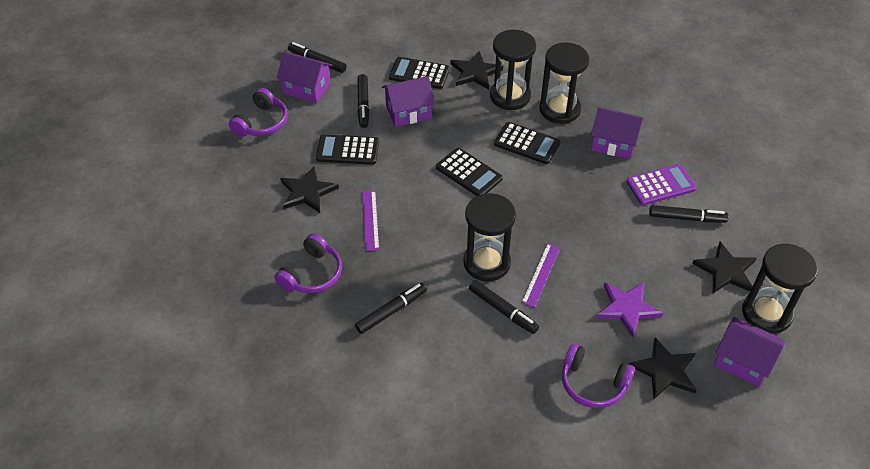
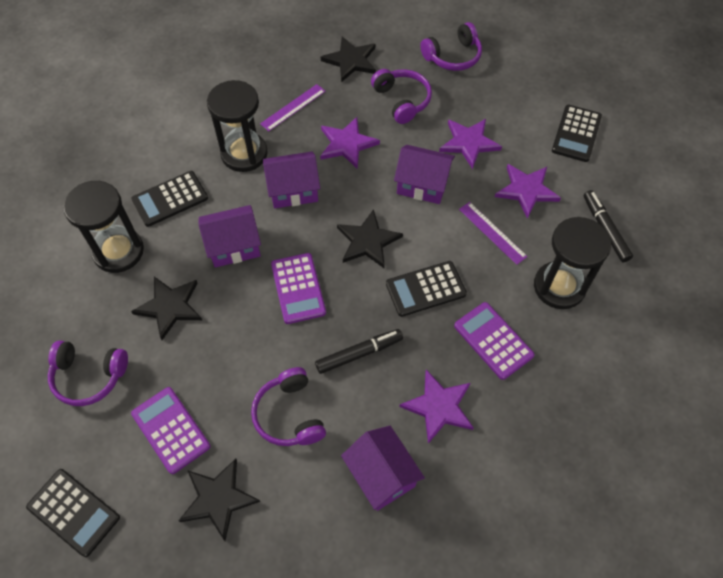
black hourglass: 4 -> 3
black marker: 5 -> 2
purple calculator: 1 -> 3
purple headphones: 3 -> 4
purple star: 1 -> 4

